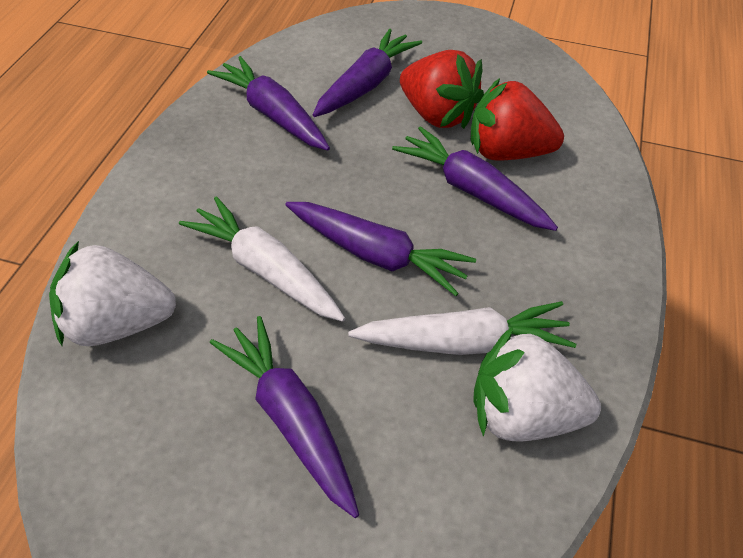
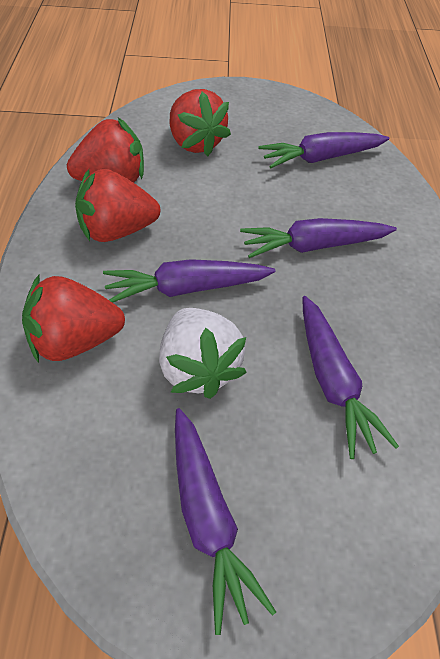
red strawberry: 2 -> 4
white carrot: 2 -> 0
white strawberry: 2 -> 1

